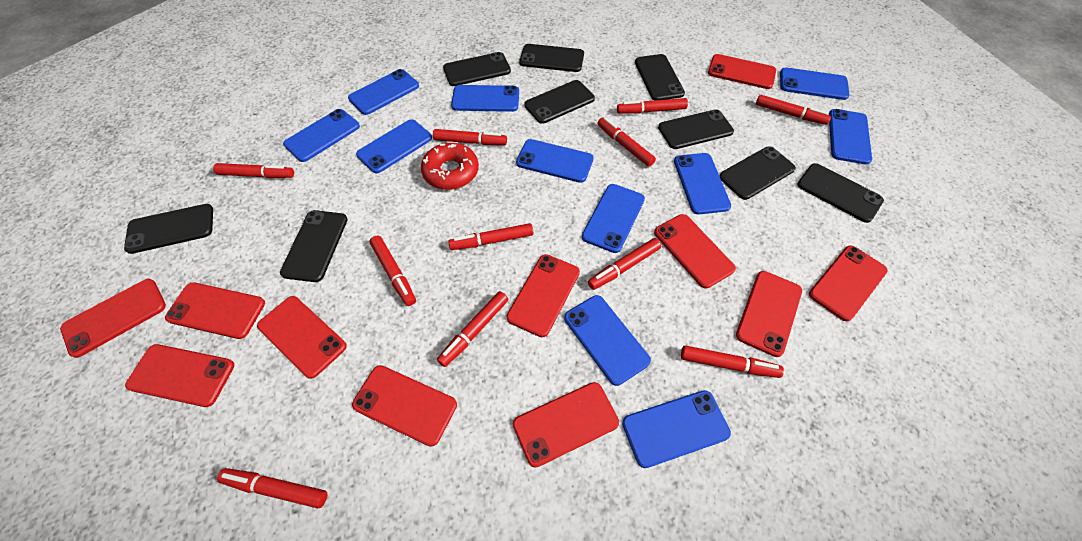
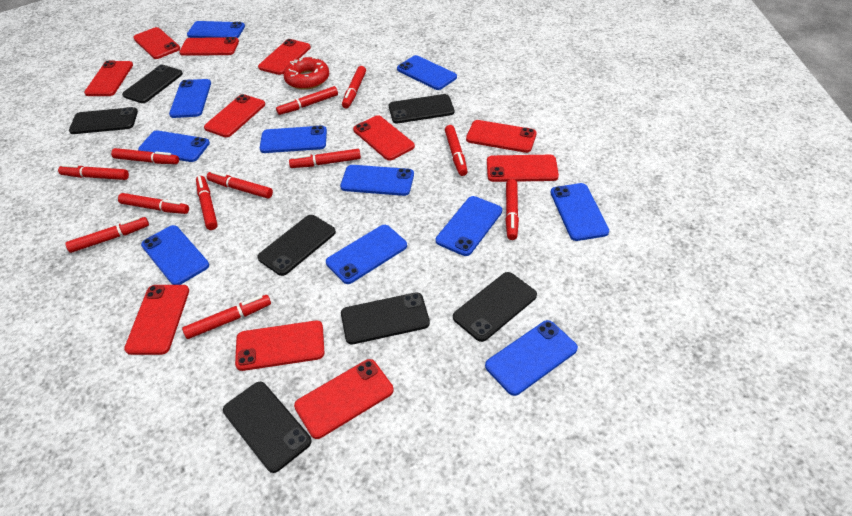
black phone: 9 -> 7
red marker: 11 -> 12

